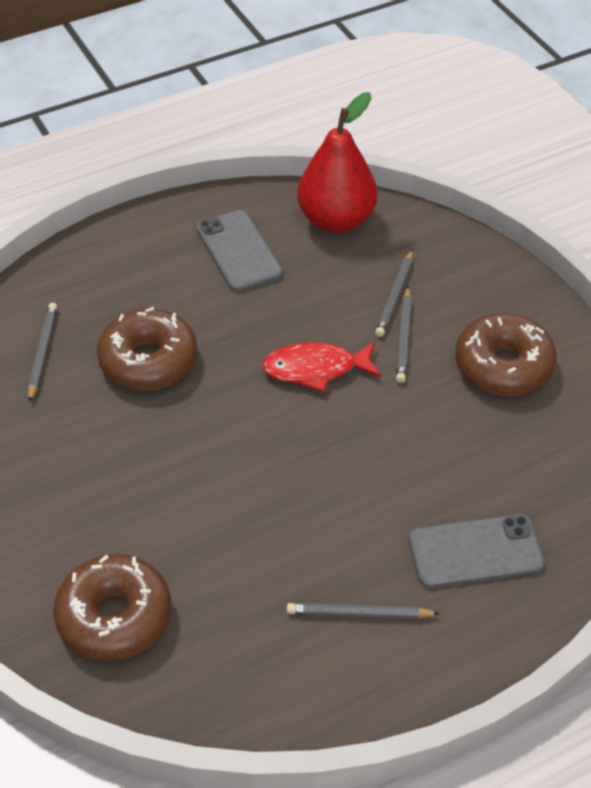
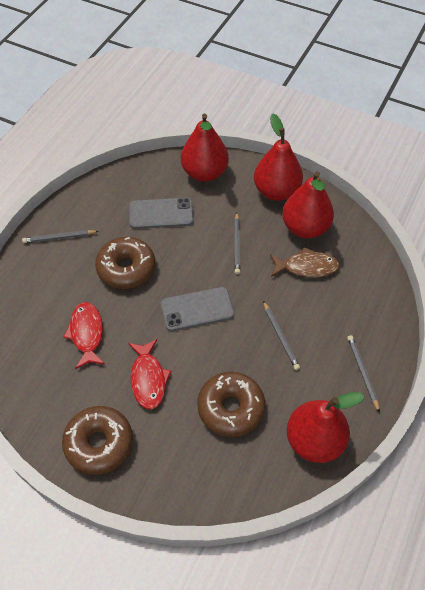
brown fish: 0 -> 1
red fish: 1 -> 2
red pear: 1 -> 4

